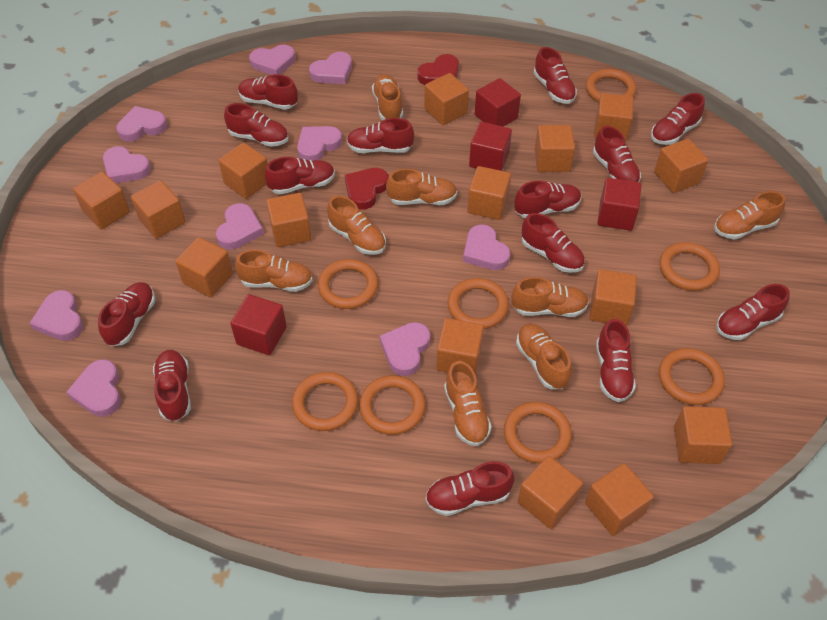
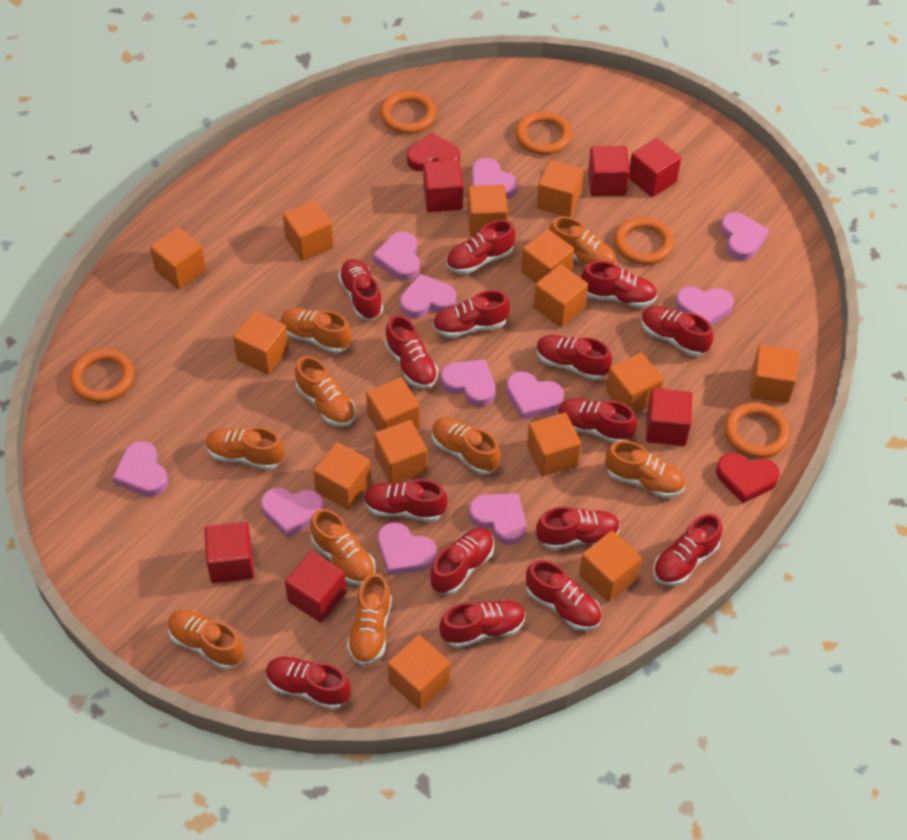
orange ring: 8 -> 5
orange shoe: 8 -> 9
pink heart: 10 -> 11
red cube: 4 -> 6
red shoe: 14 -> 15

